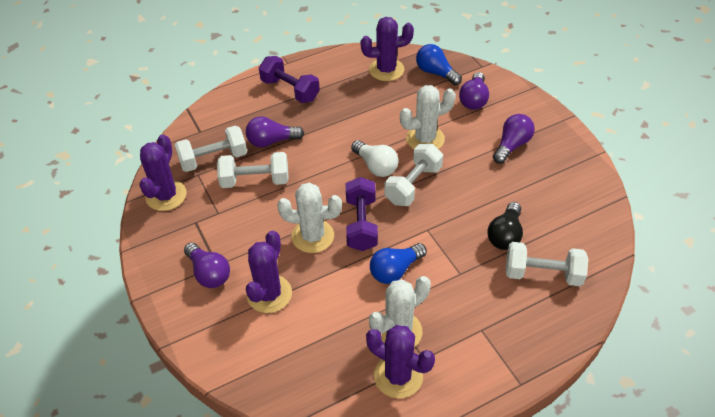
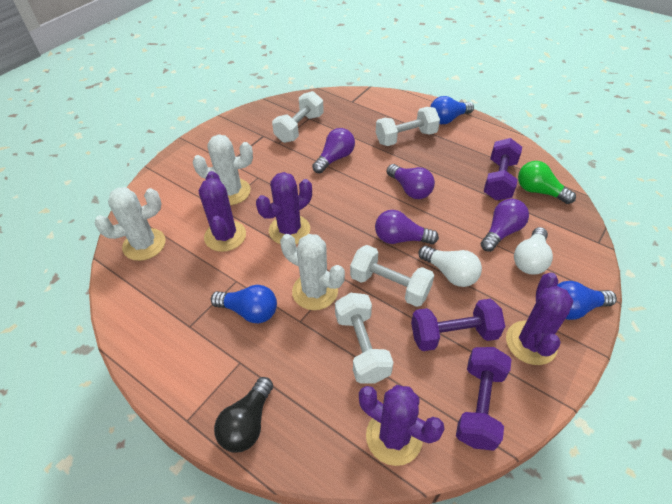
blue light bulb: 2 -> 3
green light bulb: 0 -> 1
purple dumbbell: 2 -> 3
white light bulb: 1 -> 2

